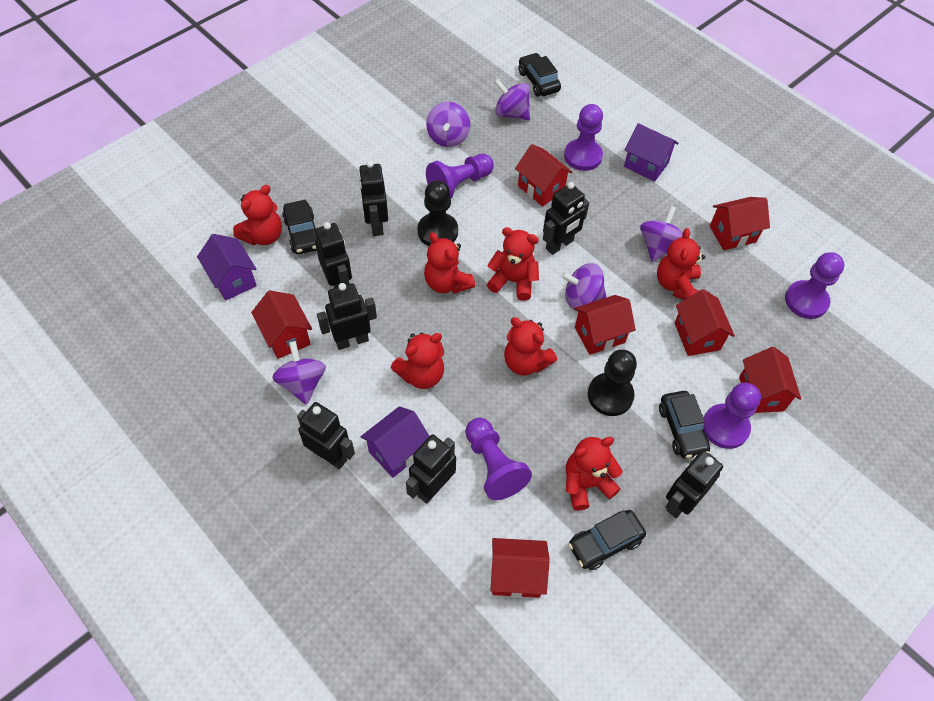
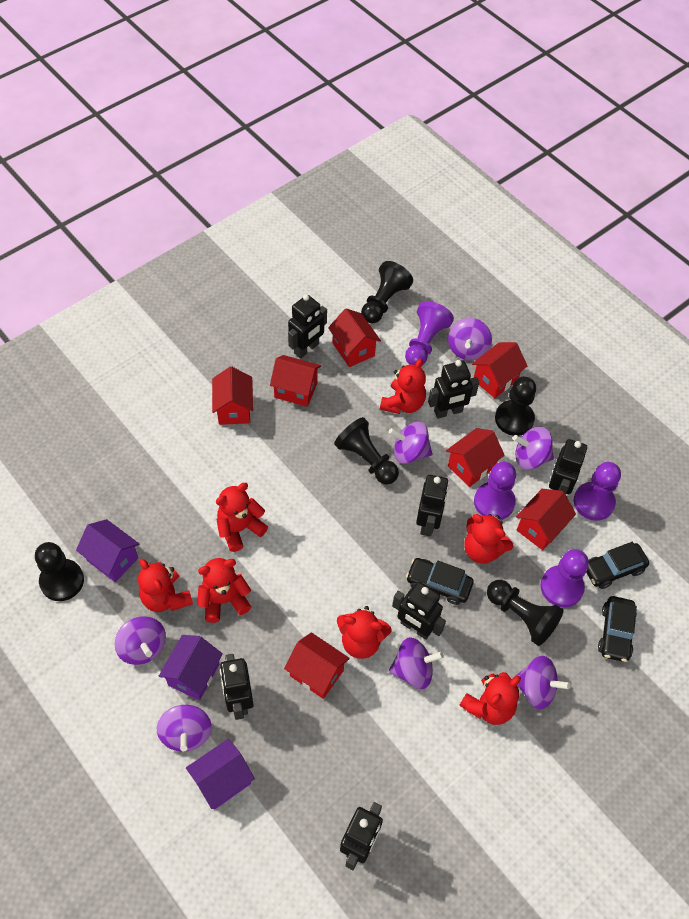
black car: 4 -> 3
black pawn: 2 -> 5
purple pawn: 5 -> 4
purple spinning top: 5 -> 7

